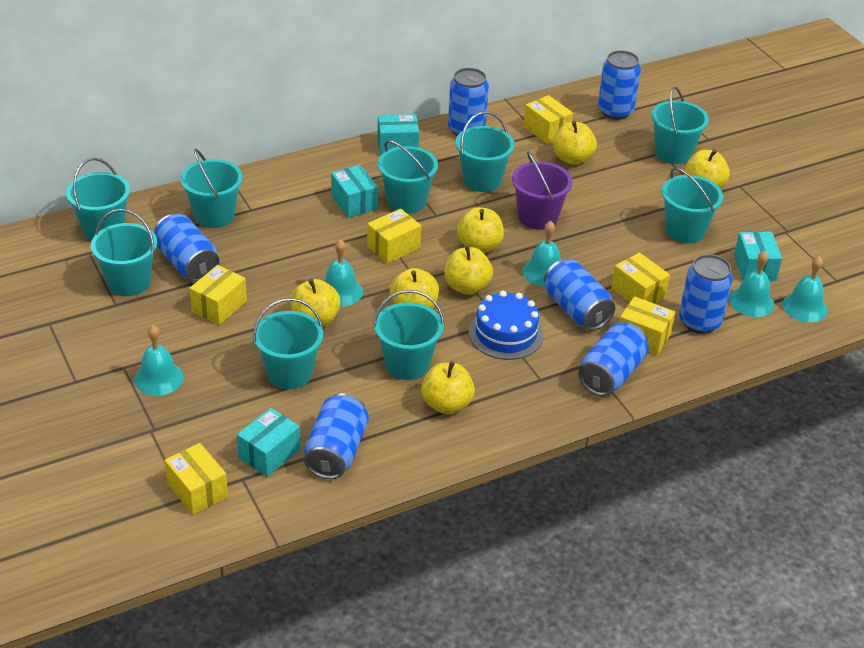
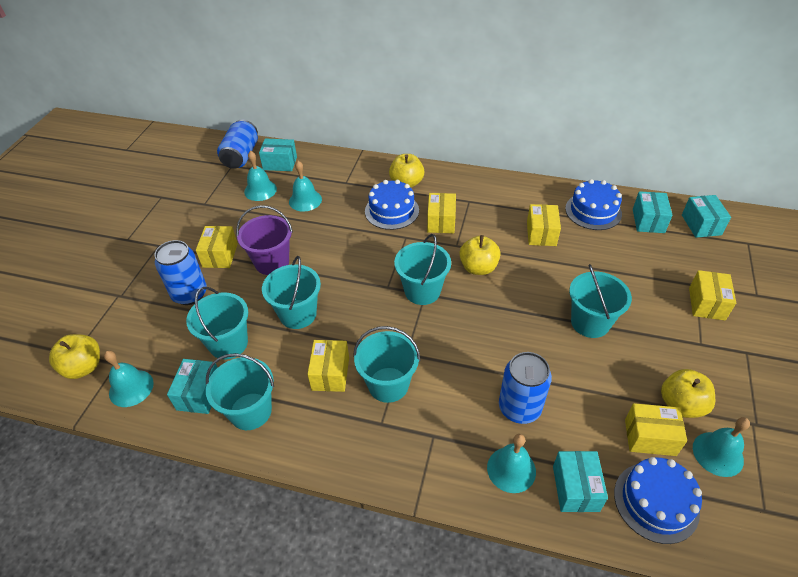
blue cake: 1 -> 3
blue can: 7 -> 3
turquoise box: 4 -> 5
turquoise bucket: 9 -> 6
yellow apple: 7 -> 4

